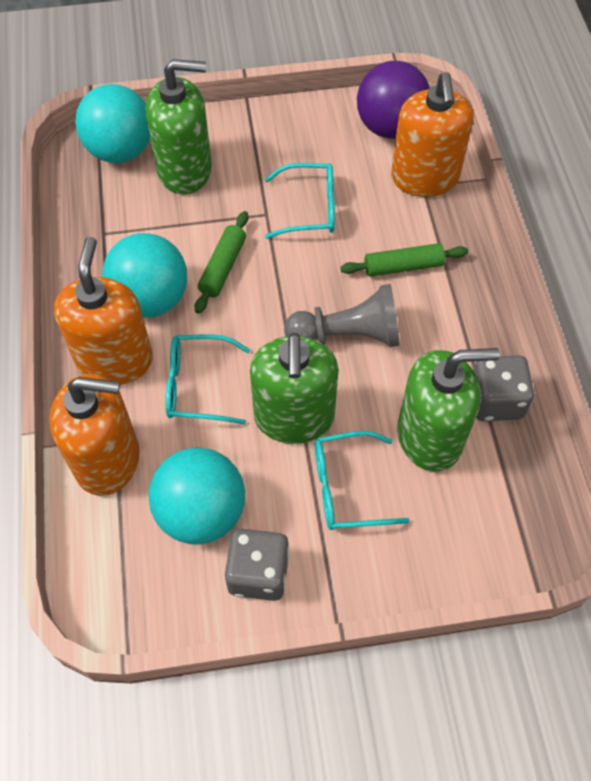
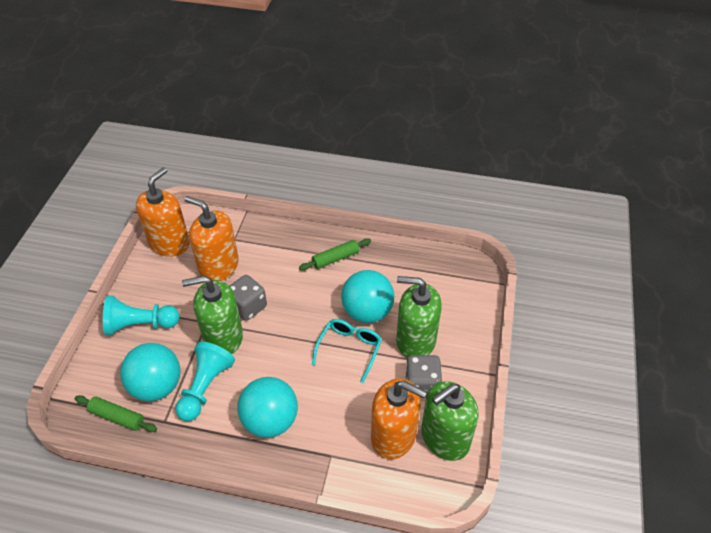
grey pawn: 1 -> 0
purple ball: 1 -> 0
turquoise glasses: 3 -> 1
turquoise pawn: 0 -> 2

